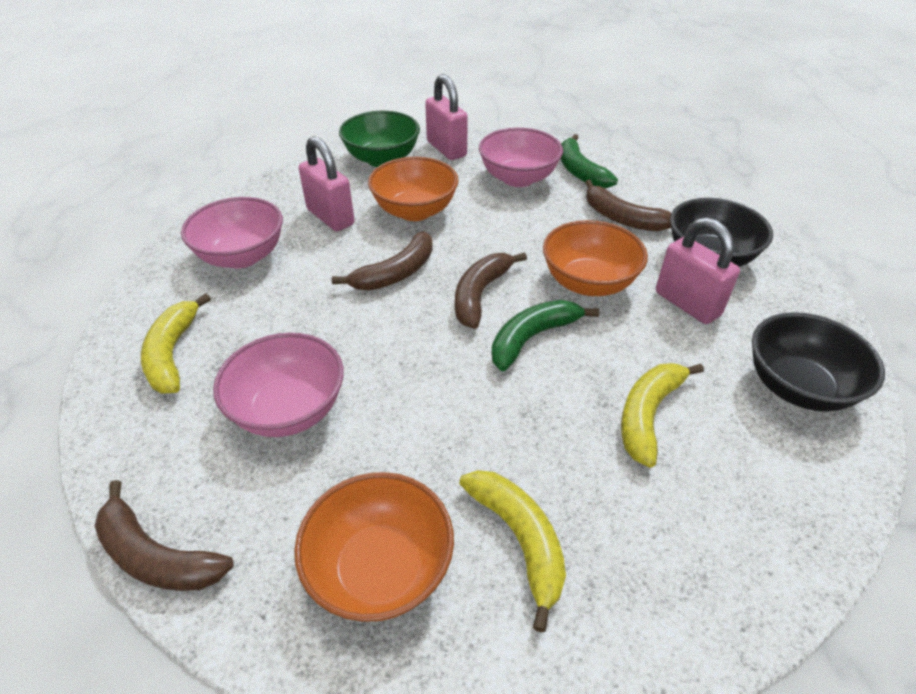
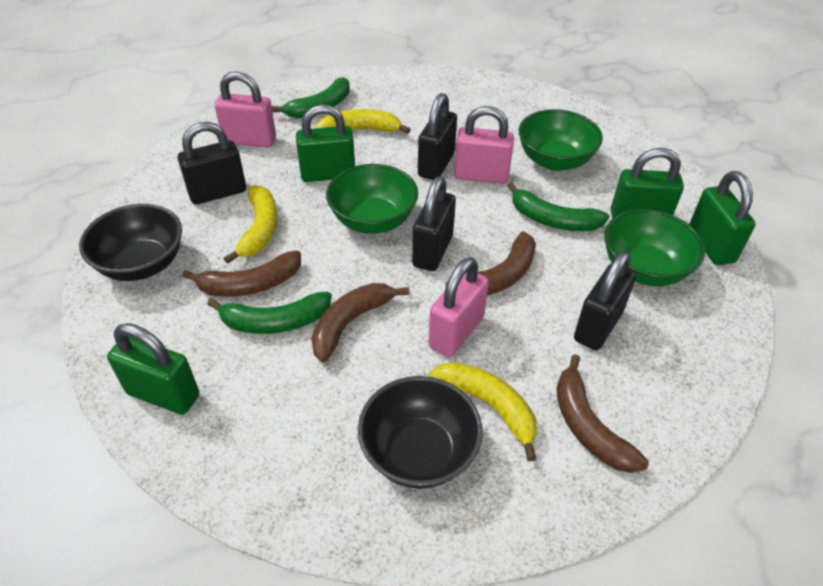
black padlock: 0 -> 4
green banana: 2 -> 3
green bowl: 1 -> 3
green padlock: 0 -> 4
orange bowl: 3 -> 0
pink bowl: 3 -> 0

